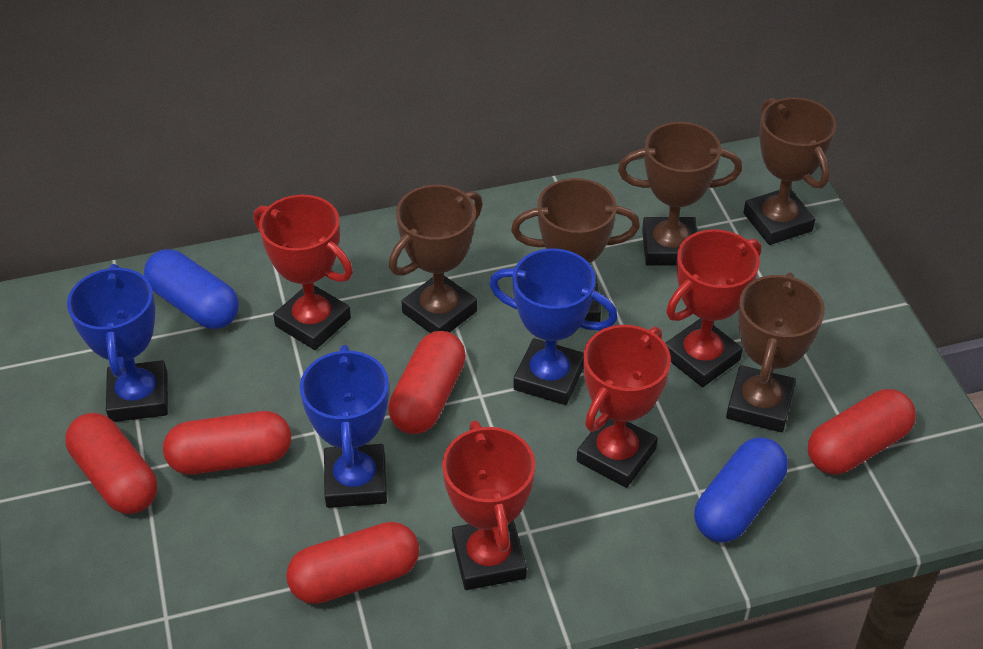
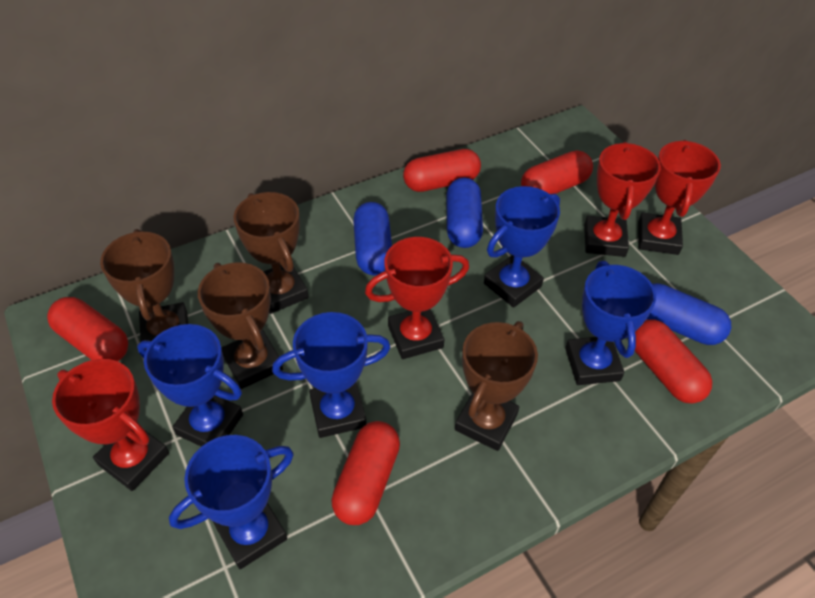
blue capsule: 2 -> 3
blue trophy: 3 -> 5
brown trophy: 5 -> 4

